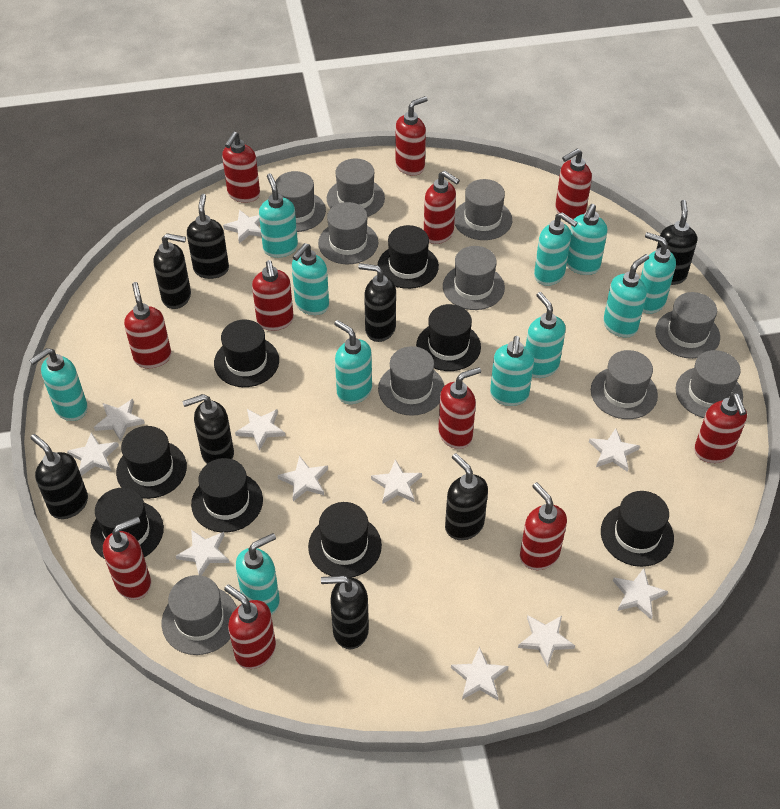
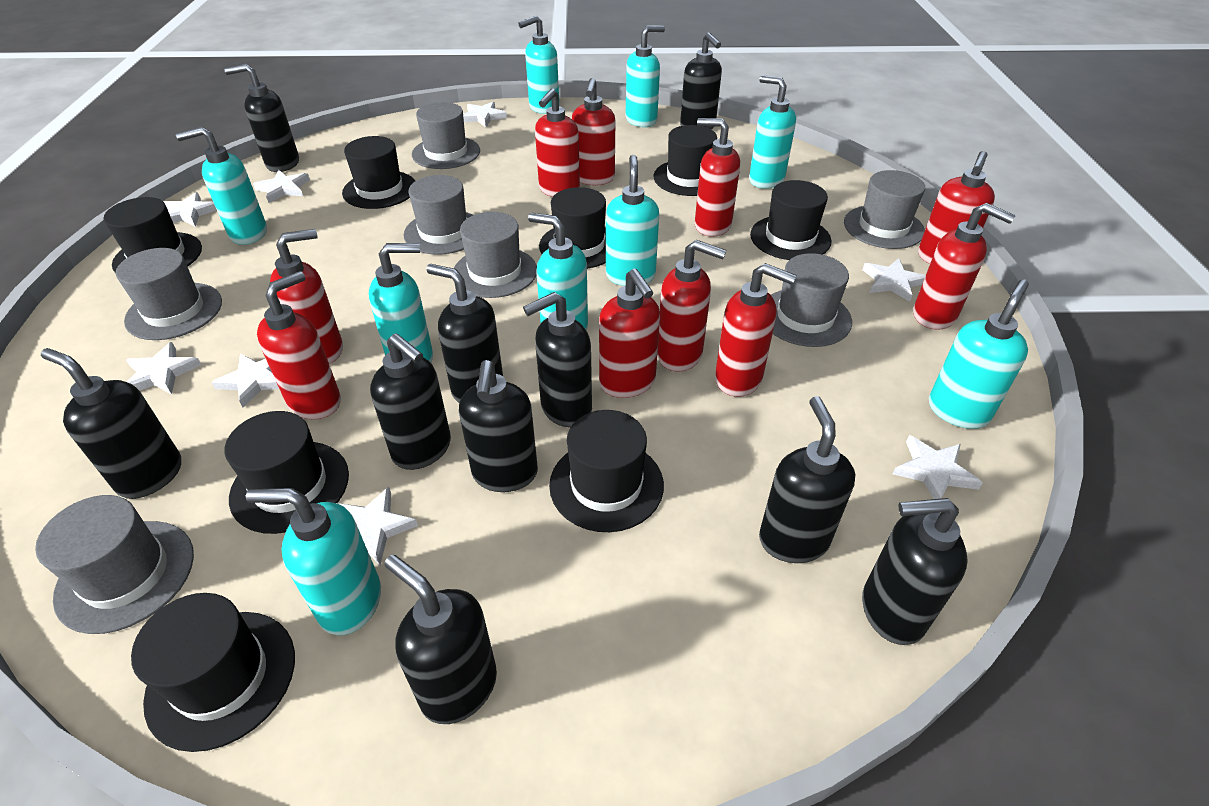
black soap dispenser: 8 -> 10
grey hat: 10 -> 7
red soap dispenser: 11 -> 10
turquoise soap dispenser: 11 -> 9
white star: 11 -> 8

